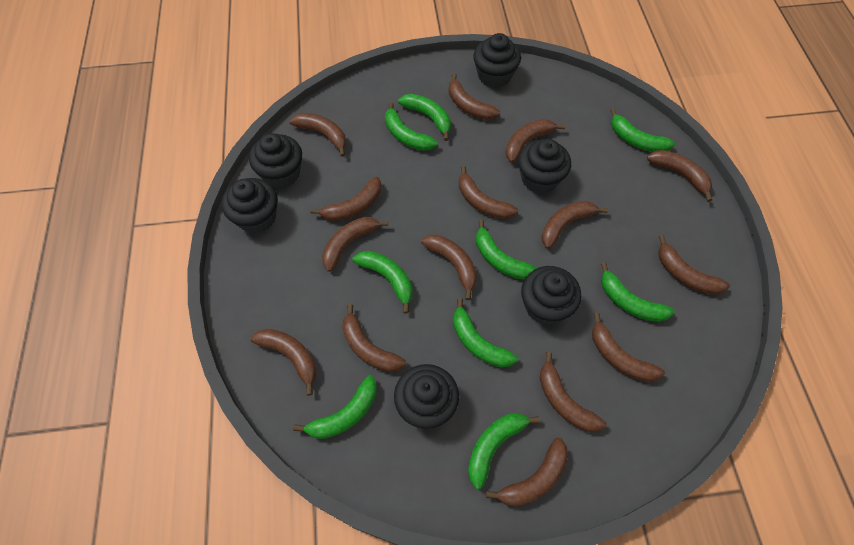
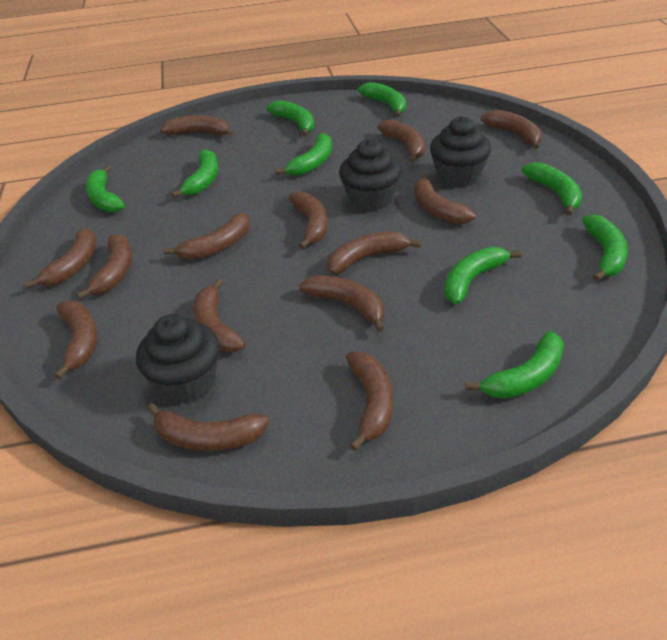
black cupcake: 6 -> 3
brown banana: 15 -> 14

